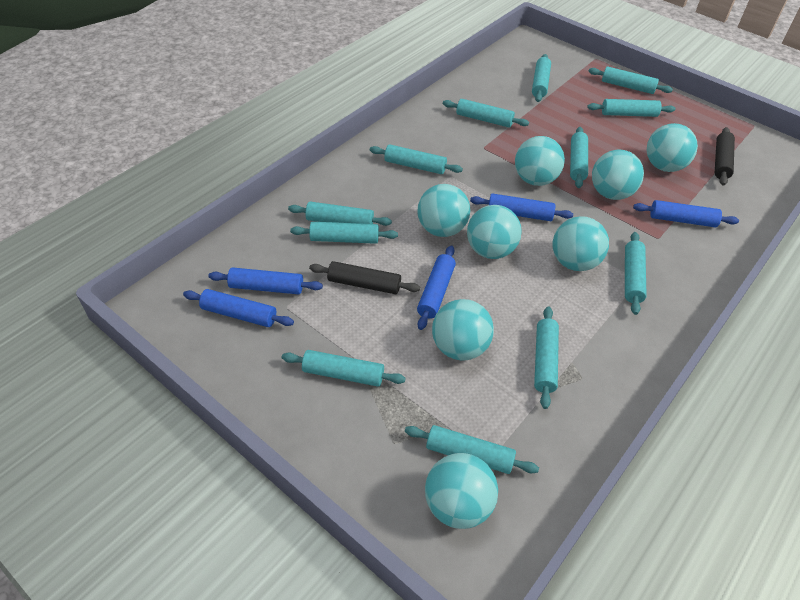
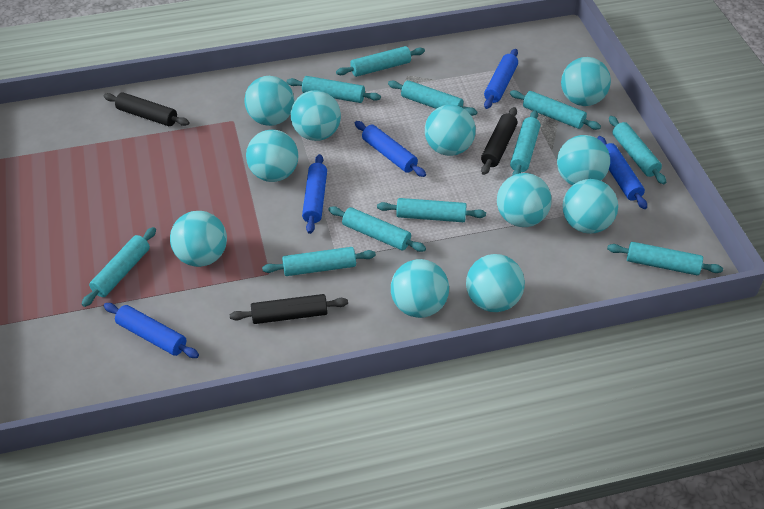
black rolling pin: 2 -> 3
turquoise ball: 8 -> 11
turquoise rolling pin: 12 -> 11

